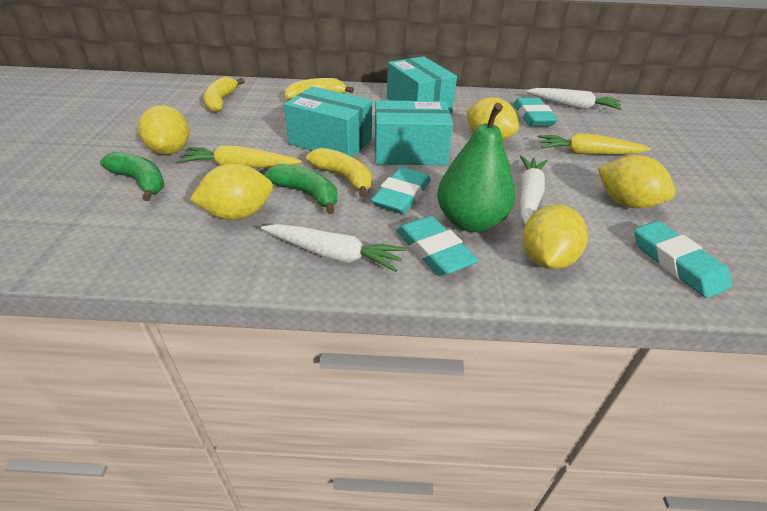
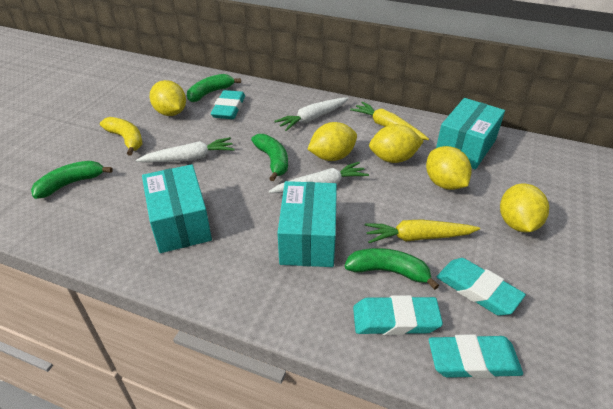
green banana: 2 -> 4
green pear: 1 -> 0
yellow banana: 3 -> 1

